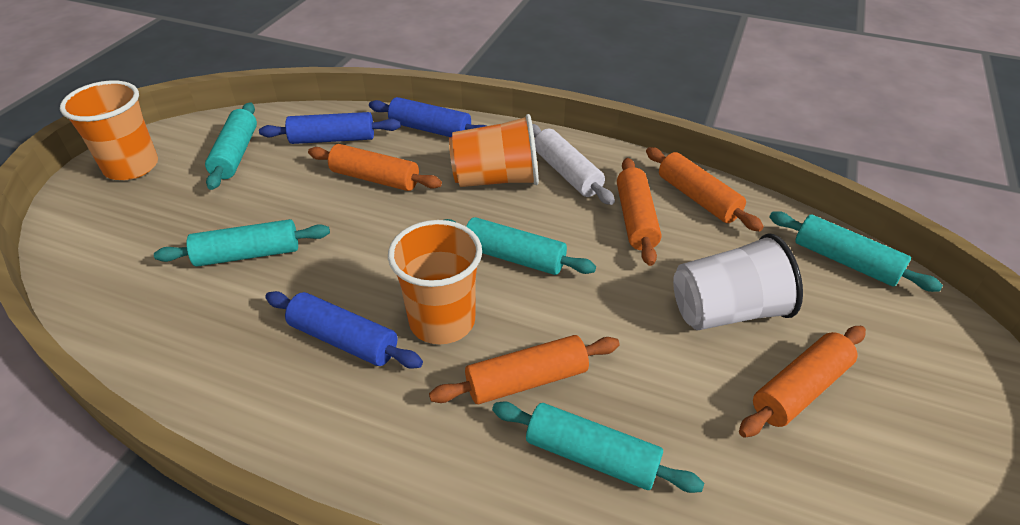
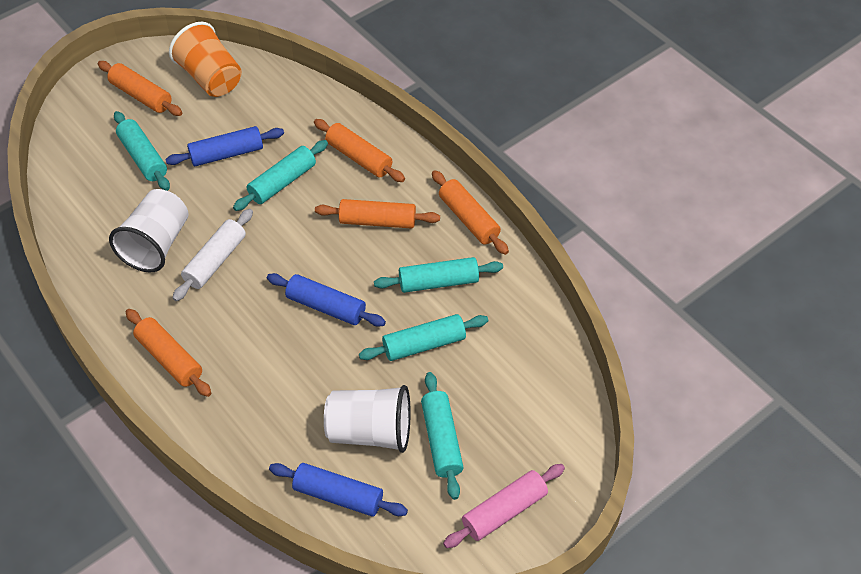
orange cup: 3 -> 1
pink rolling pin: 0 -> 1
white cup: 1 -> 2

